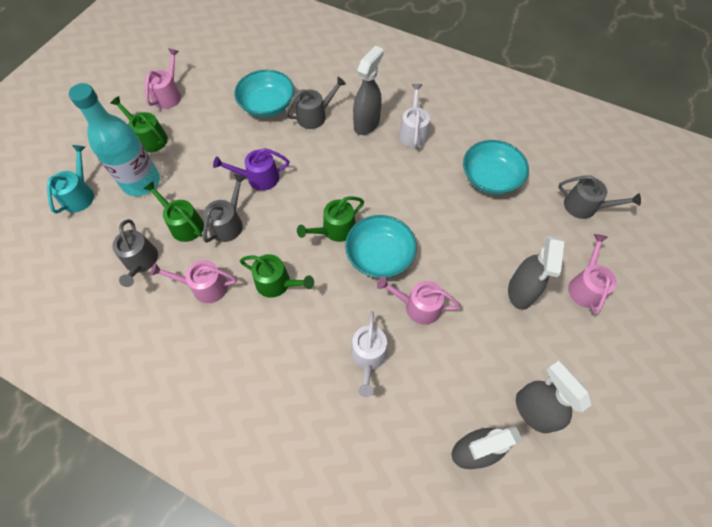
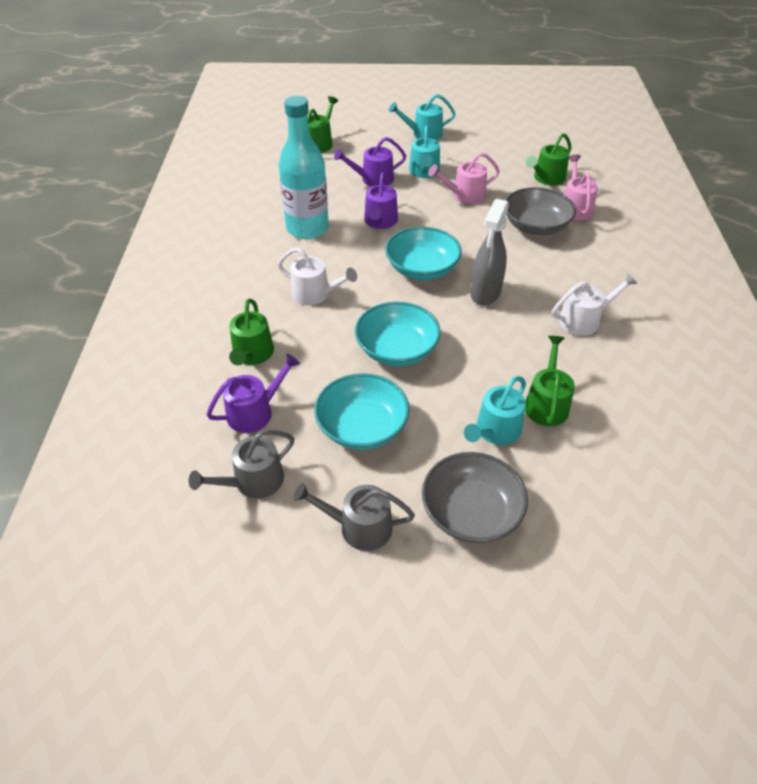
grey bowl: 0 -> 2
grey spray bottle: 4 -> 1
grey watering can: 4 -> 2
pink watering can: 4 -> 2
purple watering can: 1 -> 3
turquoise watering can: 1 -> 3

